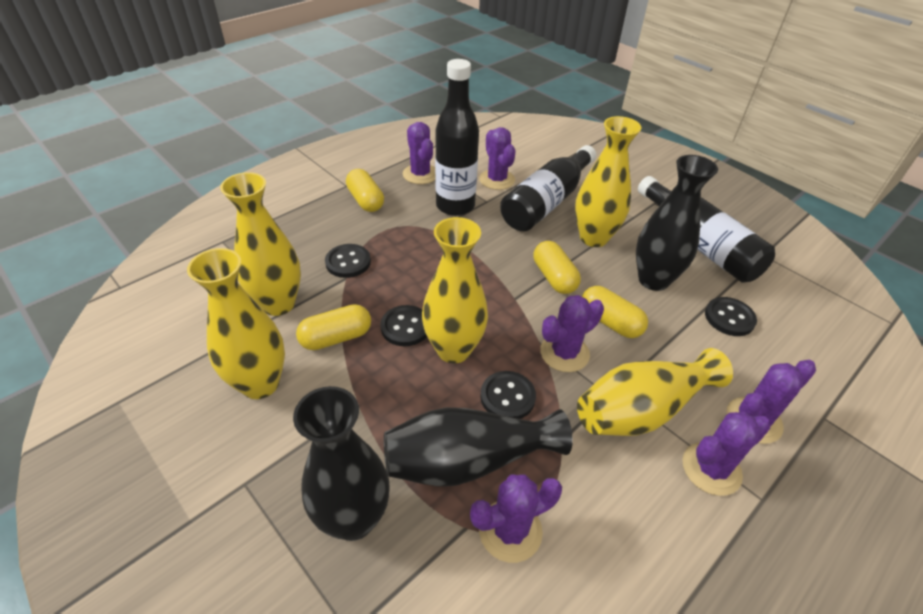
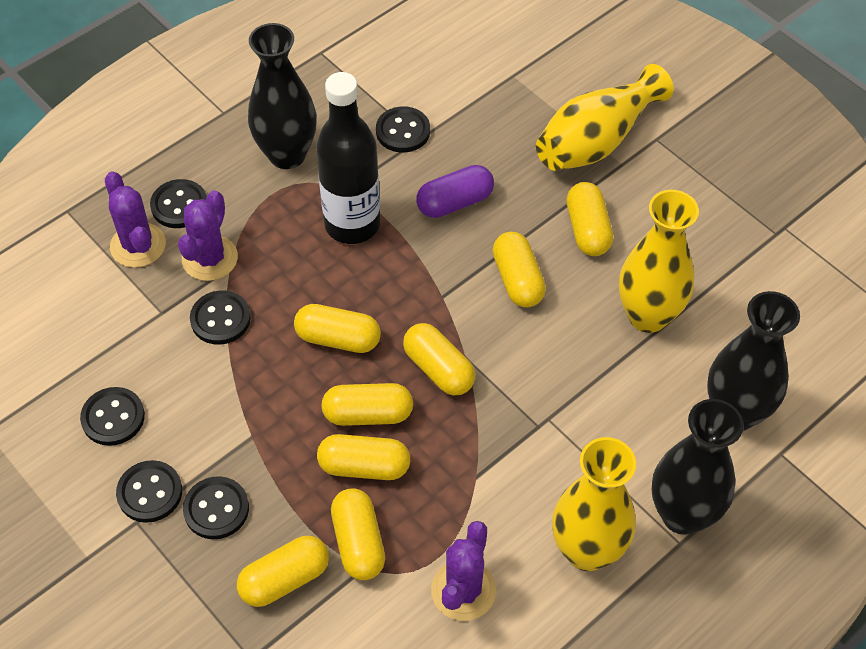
black bottle: 3 -> 1
black button: 4 -> 6
purple cactus: 6 -> 3
purple capsule: 0 -> 1
yellow capsule: 4 -> 8
yellow vase: 5 -> 3

